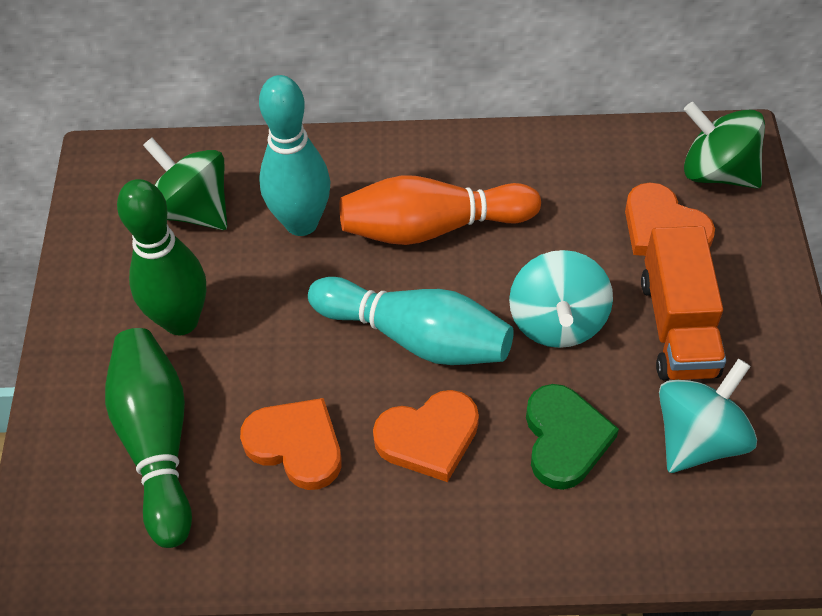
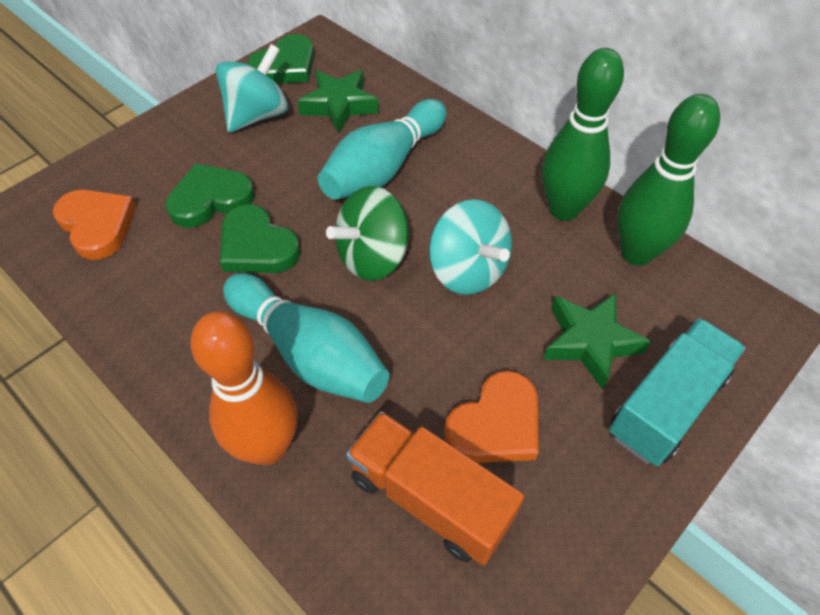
green heart: 1 -> 3
green spinning top: 2 -> 1
green star: 0 -> 2
orange heart: 3 -> 2
turquoise truck: 0 -> 1

